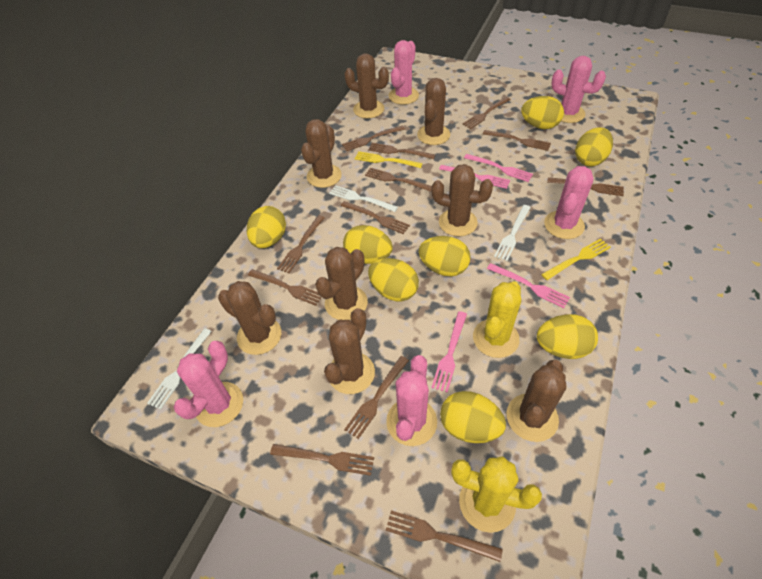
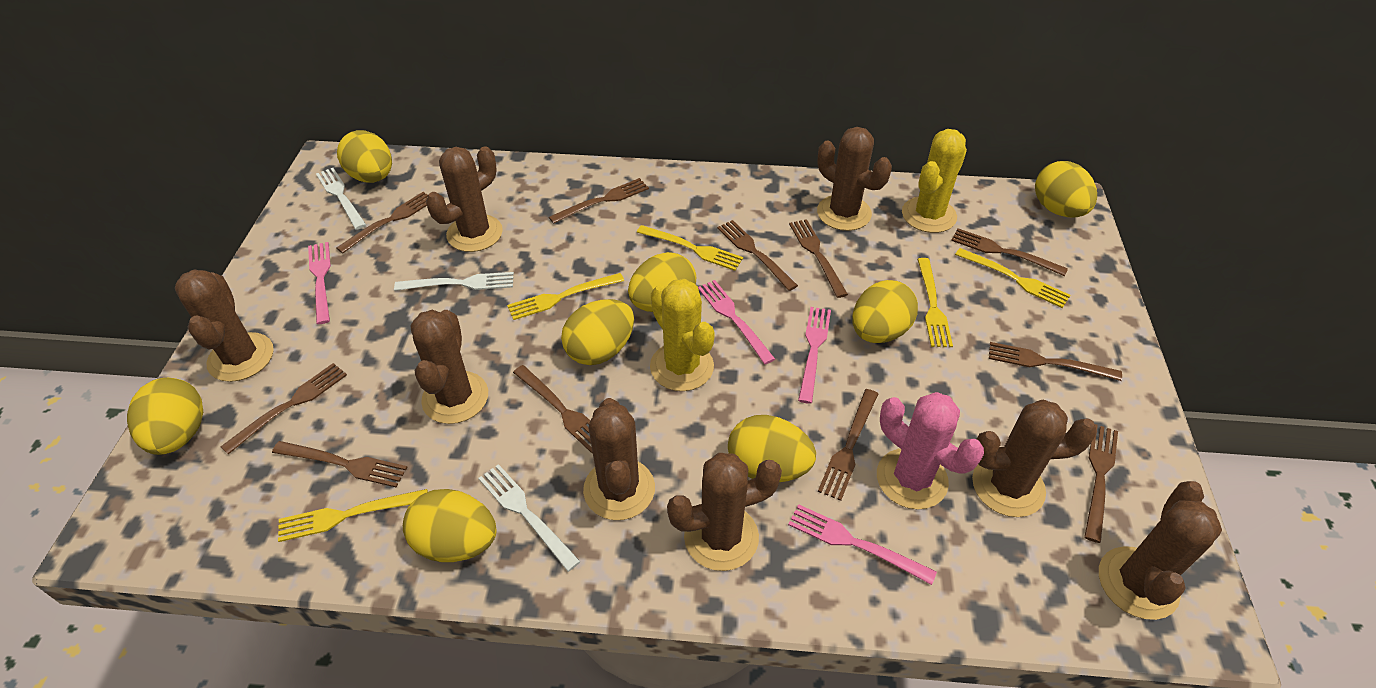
brown fork: 12 -> 11
pink cactus: 5 -> 1
yellow fork: 2 -> 5

